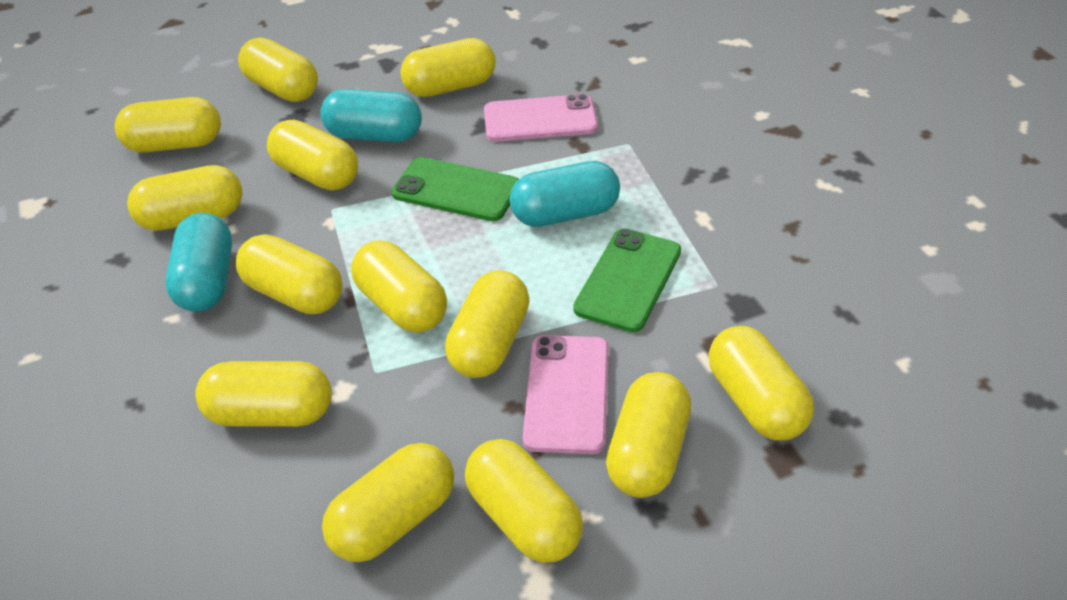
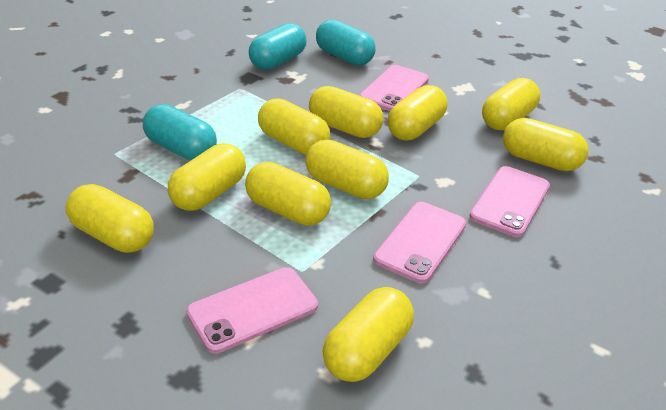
green phone: 2 -> 0
pink phone: 2 -> 4
yellow capsule: 13 -> 10

